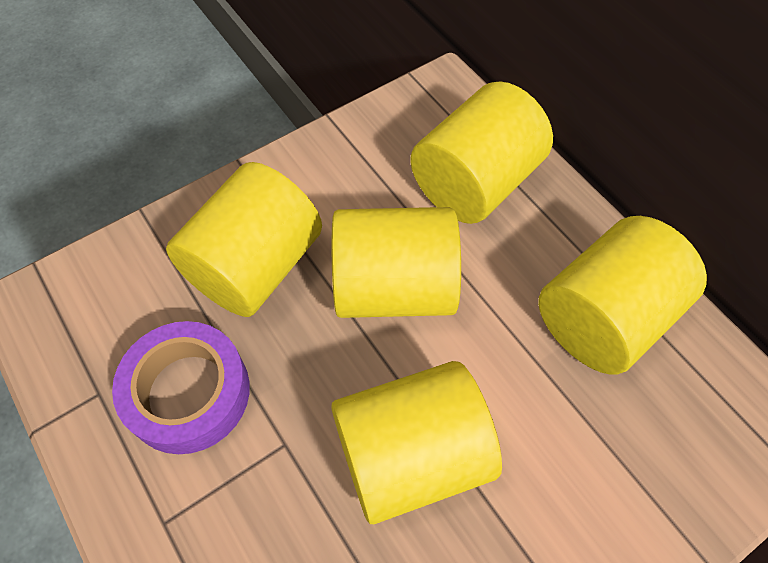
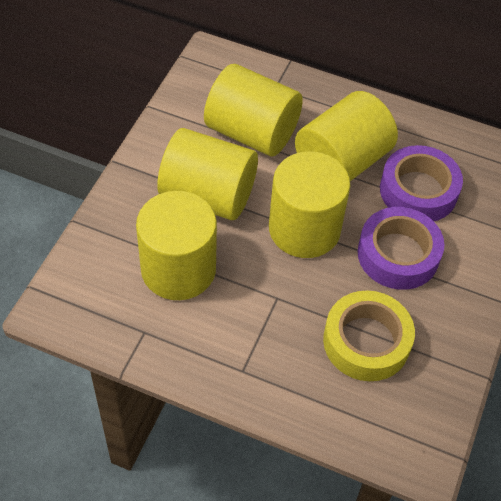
purple tape: 1 -> 2
yellow tape: 0 -> 1

